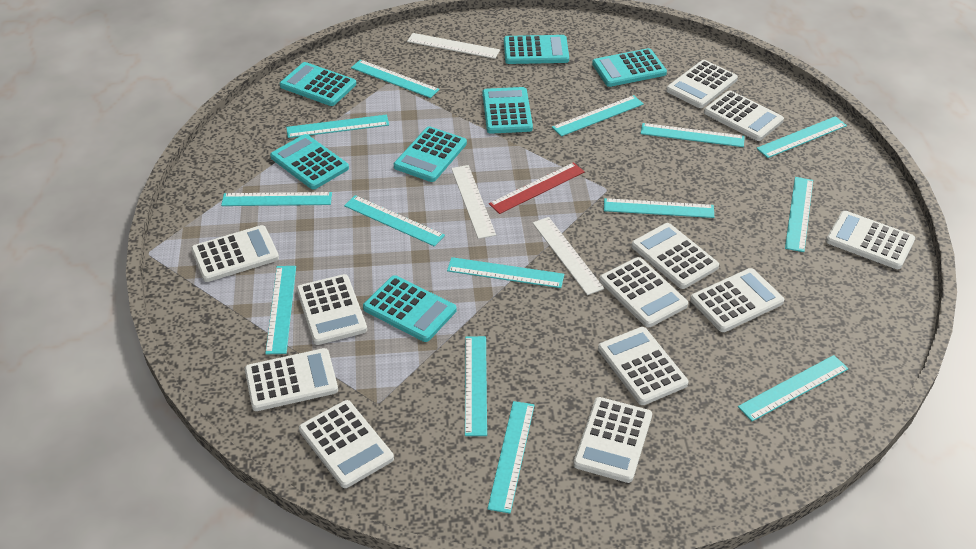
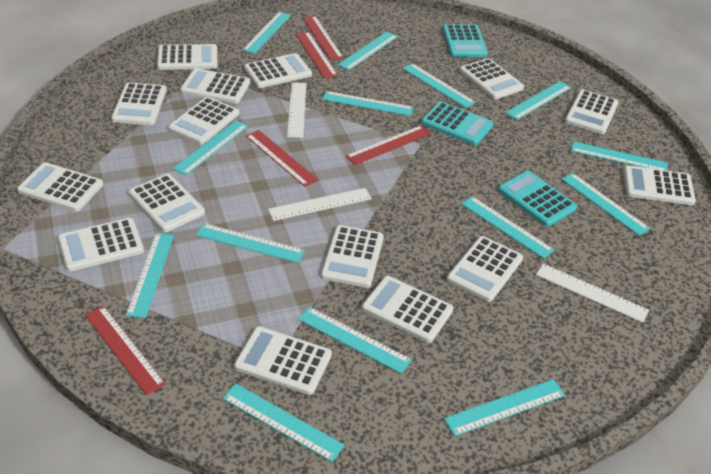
red ruler: 1 -> 5
turquoise calculator: 7 -> 3
white calculator: 12 -> 15

